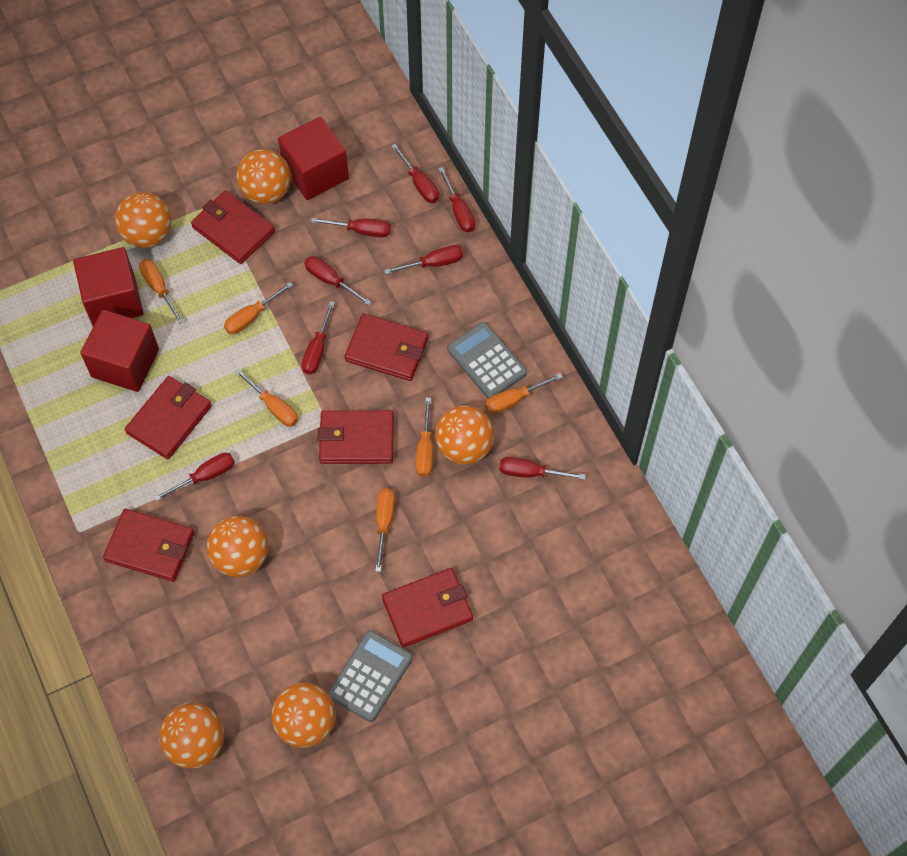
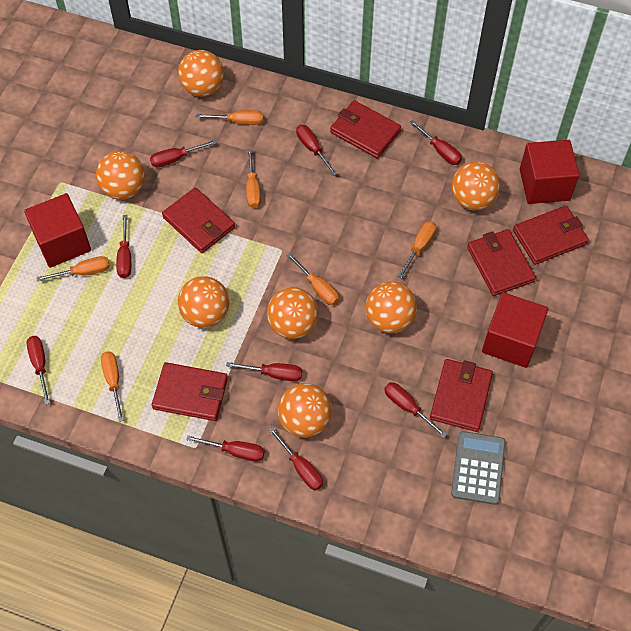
grey calculator: 2 -> 1
orange ball: 6 -> 7
red screwdriver: 8 -> 9

